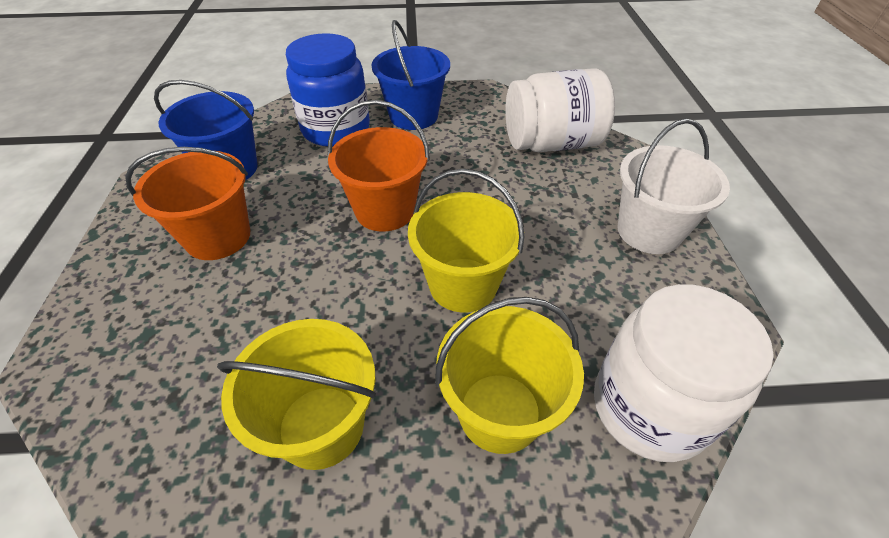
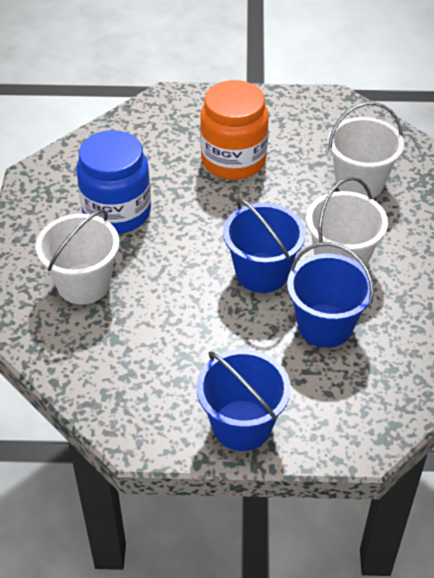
blue bucket: 2 -> 3
orange bucket: 2 -> 0
orange jar: 0 -> 1
white bucket: 1 -> 3
white jar: 2 -> 0
yellow bucket: 3 -> 0

